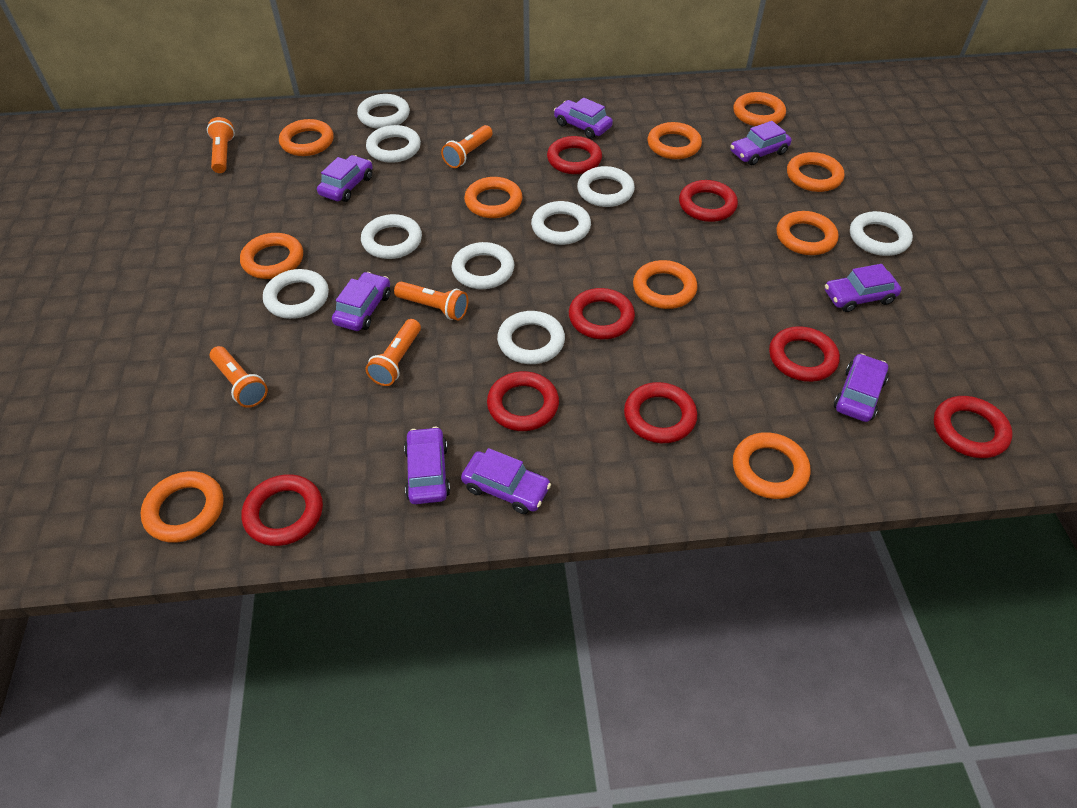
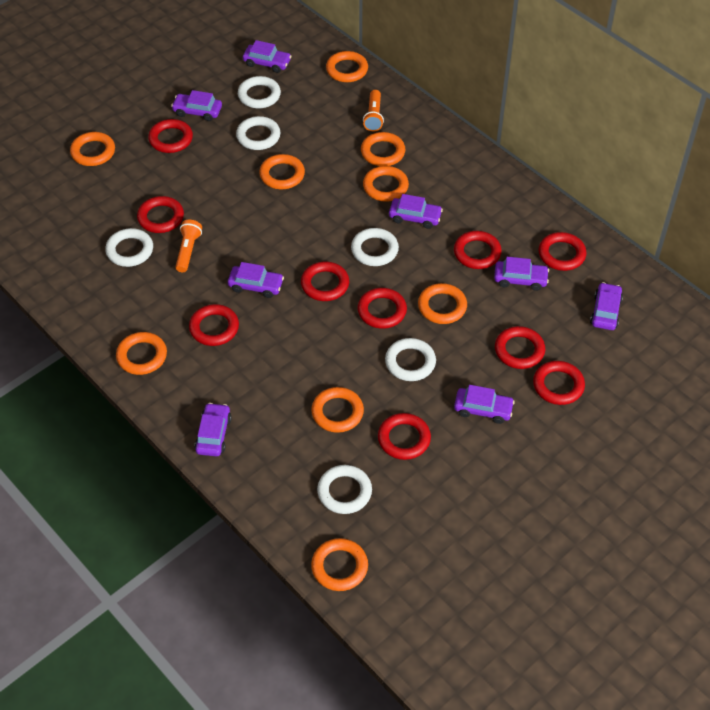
orange flashlight: 5 -> 2
orange ring: 10 -> 9
red ring: 8 -> 10
white ring: 9 -> 6

